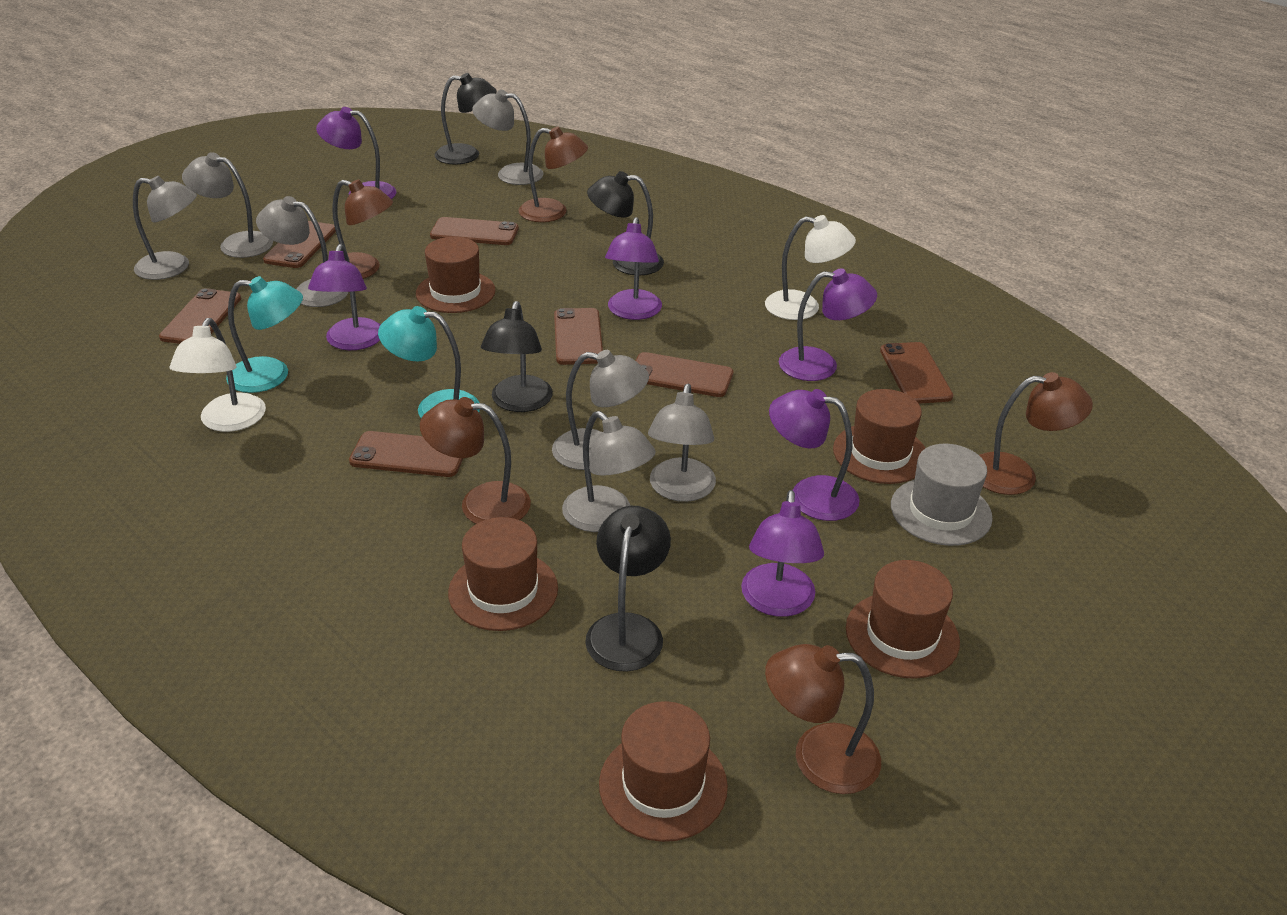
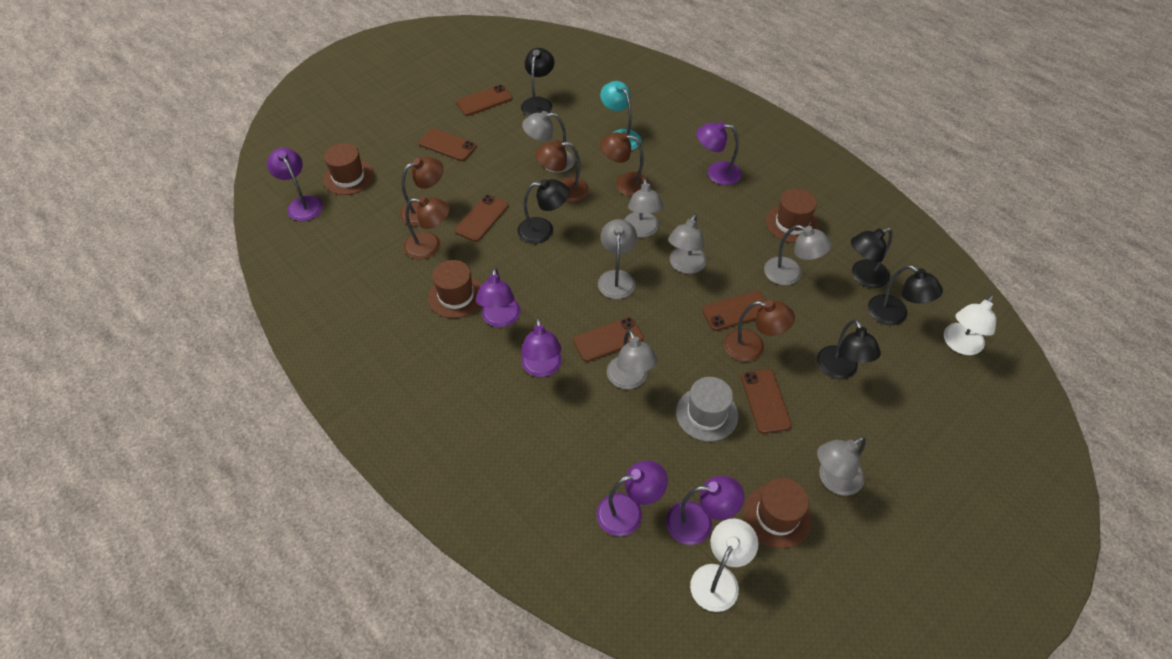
black lamp: 4 -> 5
brown hat: 5 -> 4
brown phone: 7 -> 6
turquoise lamp: 2 -> 1

